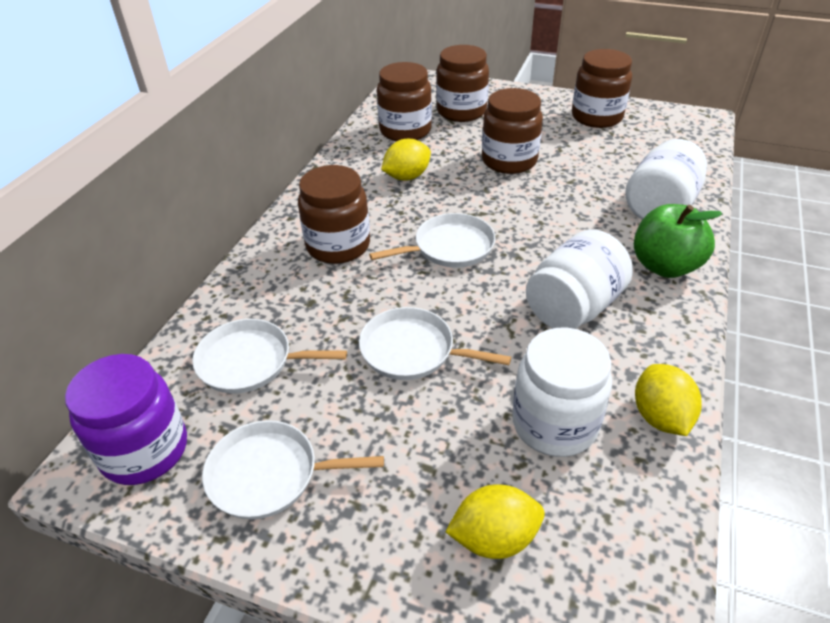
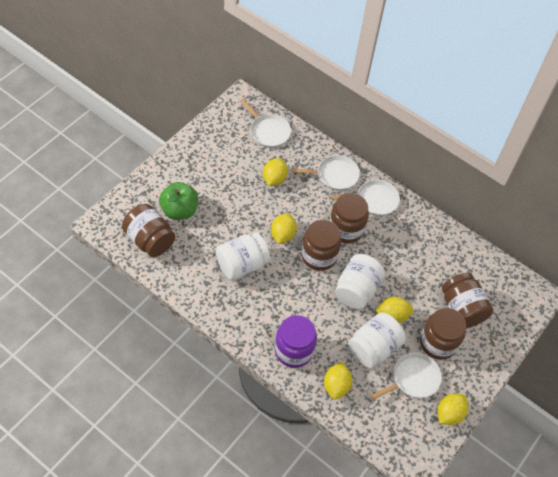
yellow lemon: 3 -> 5

